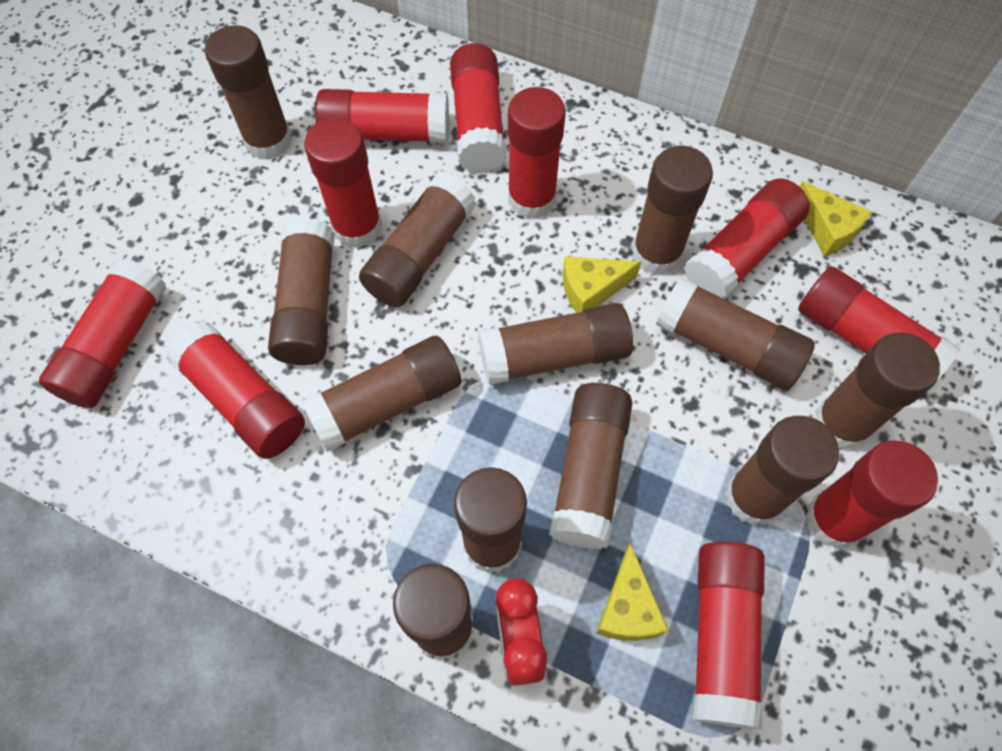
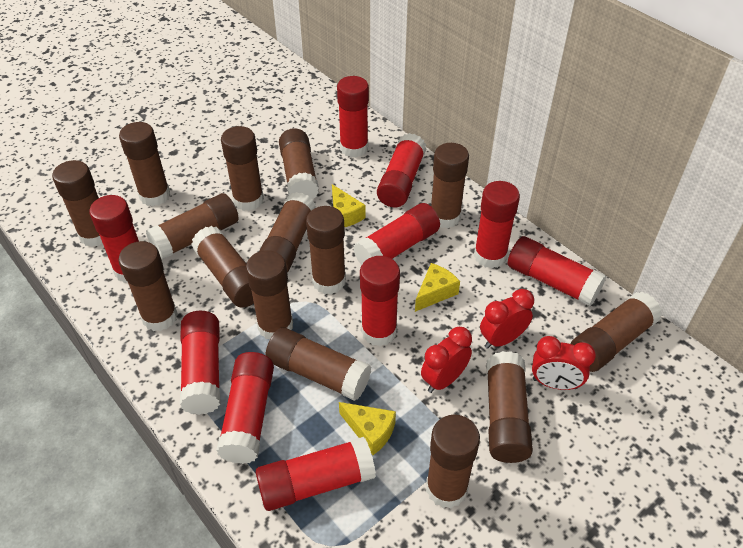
brown glue stick: 12 -> 15
red clock: 1 -> 3

